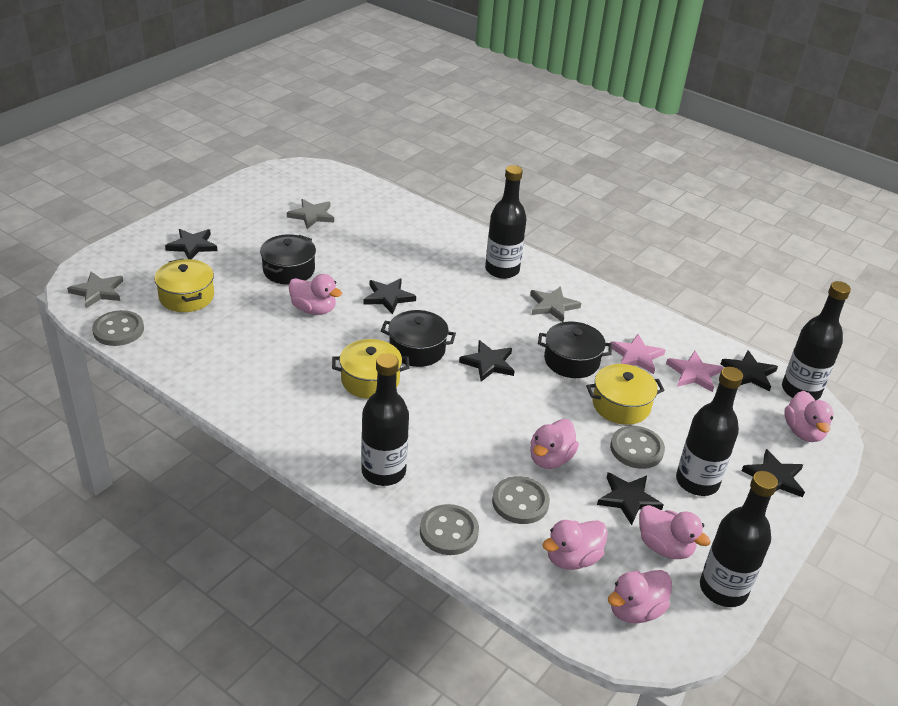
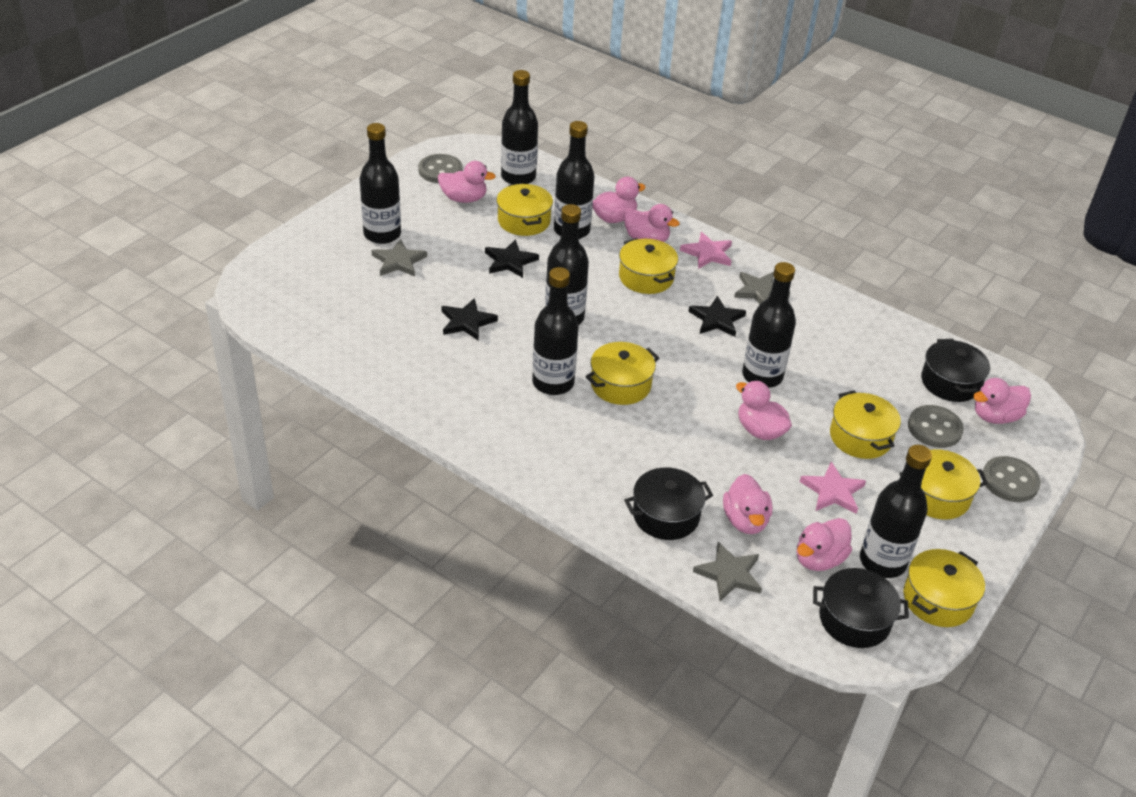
black bottle: 5 -> 7
black star: 6 -> 3
grey button: 4 -> 3
pink duck: 6 -> 7
yellow pot: 3 -> 6

